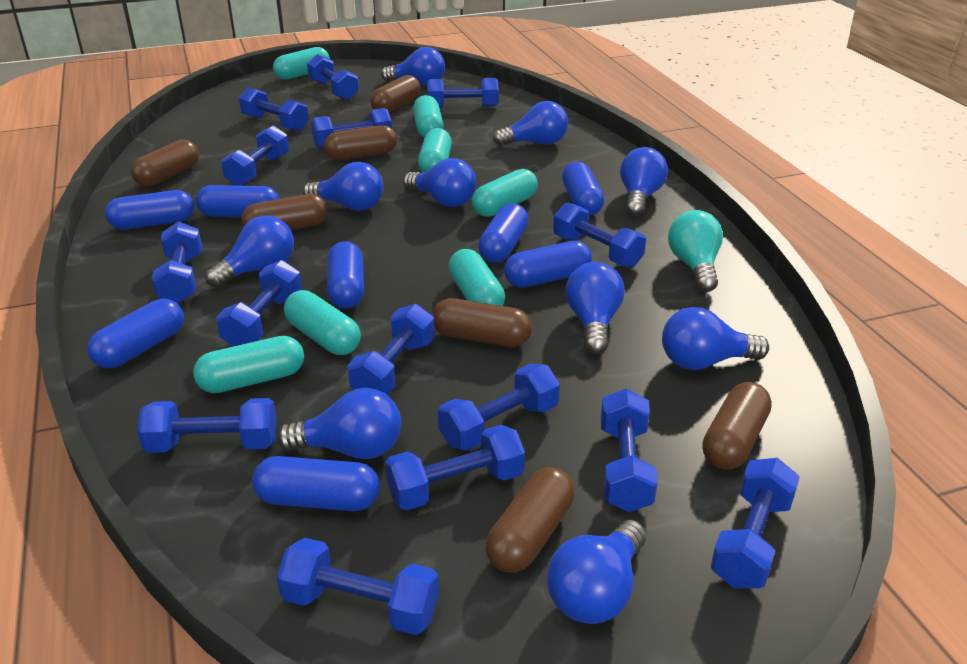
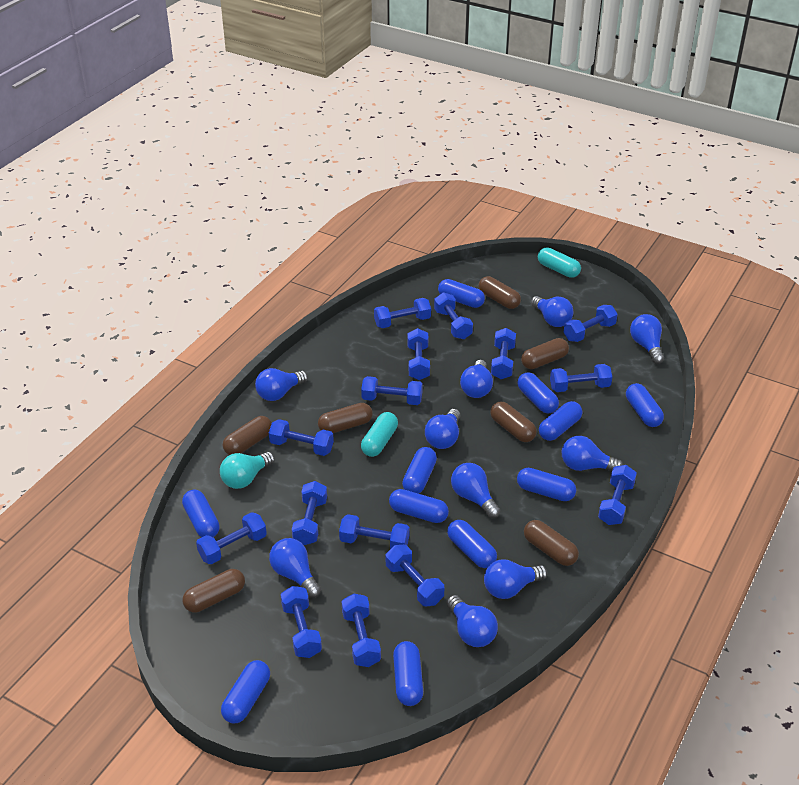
blue capsule: 8 -> 11
turquoise capsule: 7 -> 2

